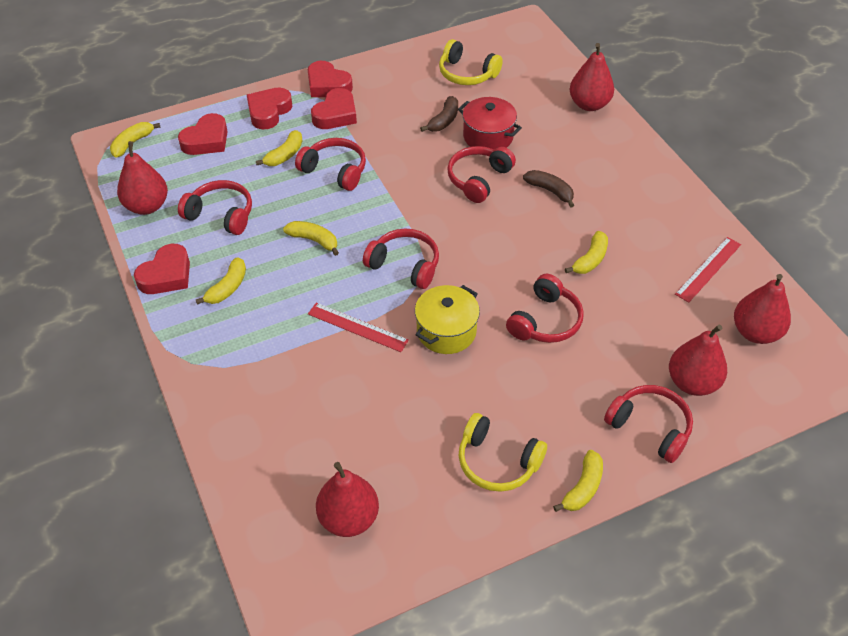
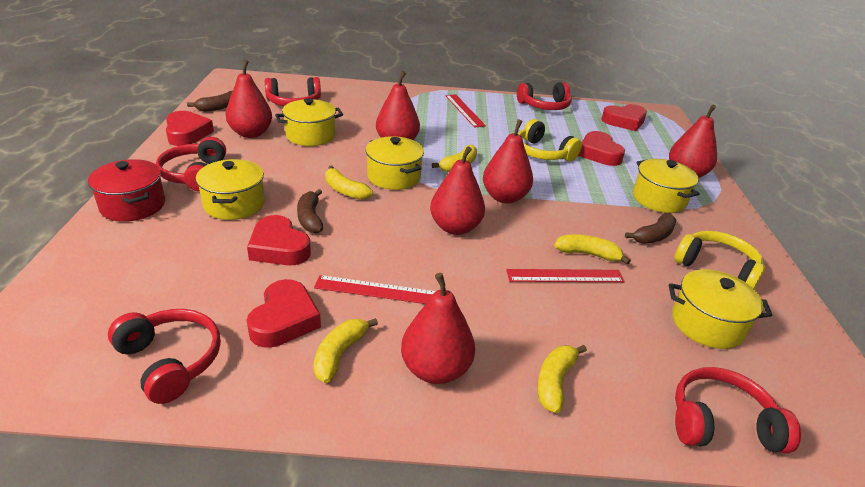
brown banana: 2 -> 3
red headphones: 6 -> 5
red pear: 5 -> 6
red ruler: 2 -> 3
yellow banana: 6 -> 5
yellow pot: 1 -> 5

